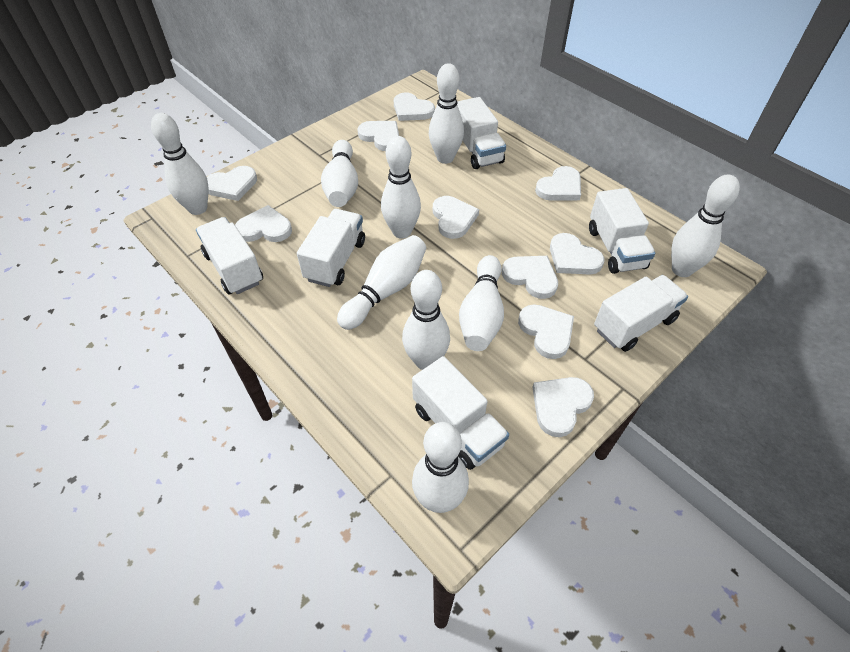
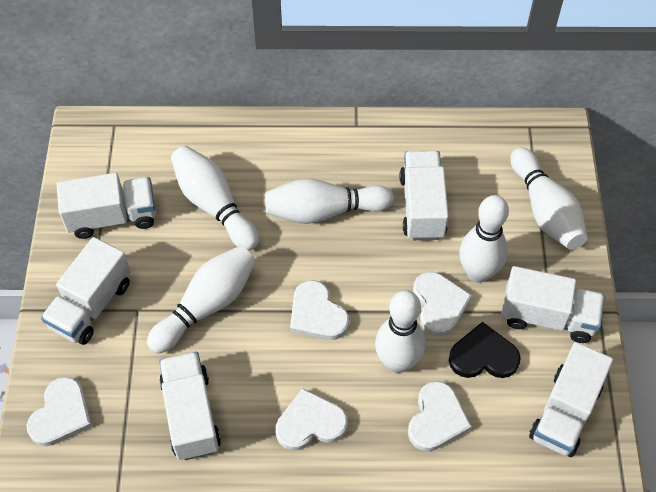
black heart: 0 -> 1
white bowling pin: 9 -> 6
white heart: 10 -> 5

